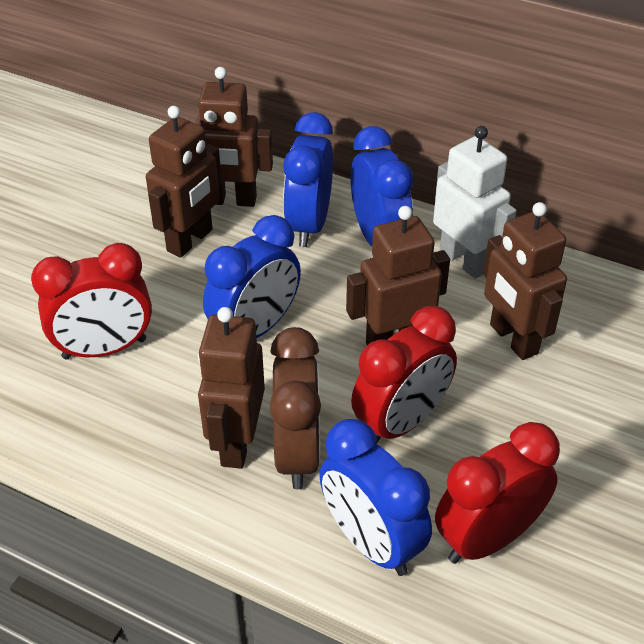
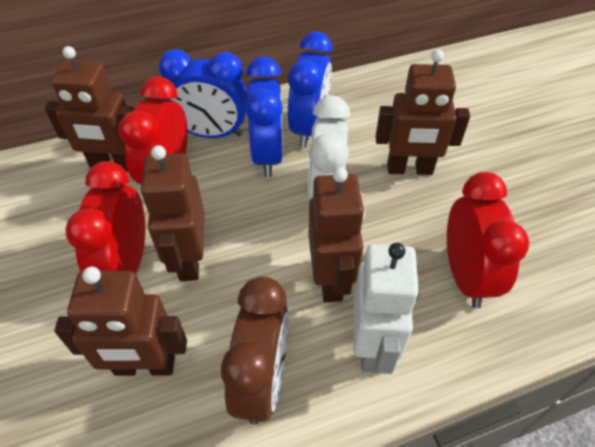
blue clock: 4 -> 3
white clock: 0 -> 1

